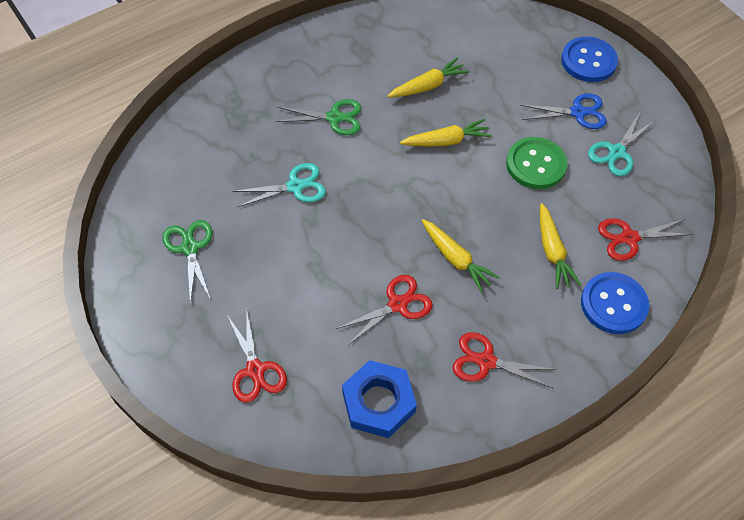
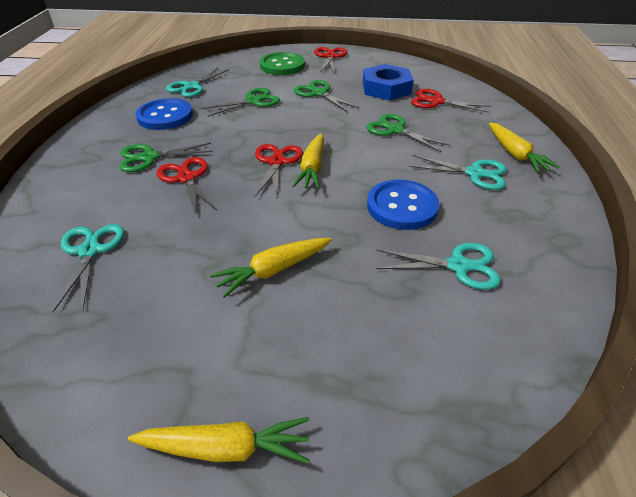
blue scissors: 1 -> 0
green scissors: 2 -> 4
turquoise scissors: 2 -> 4

